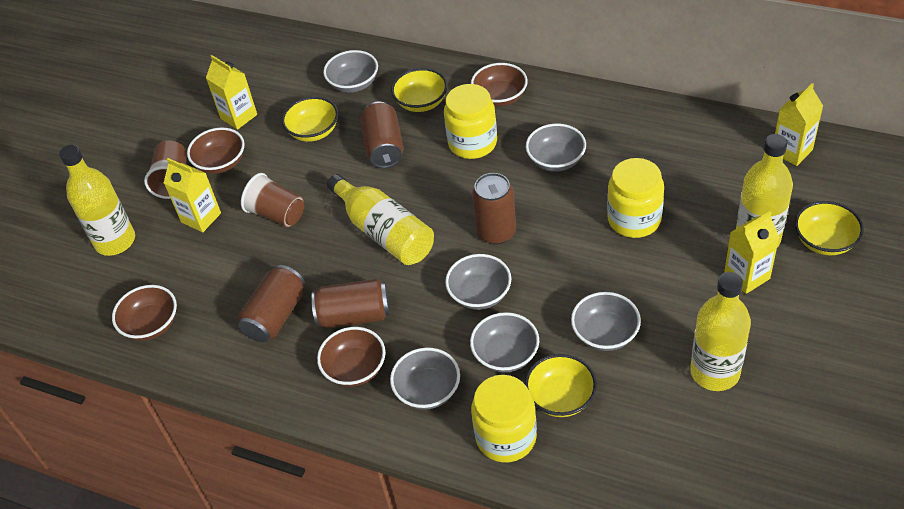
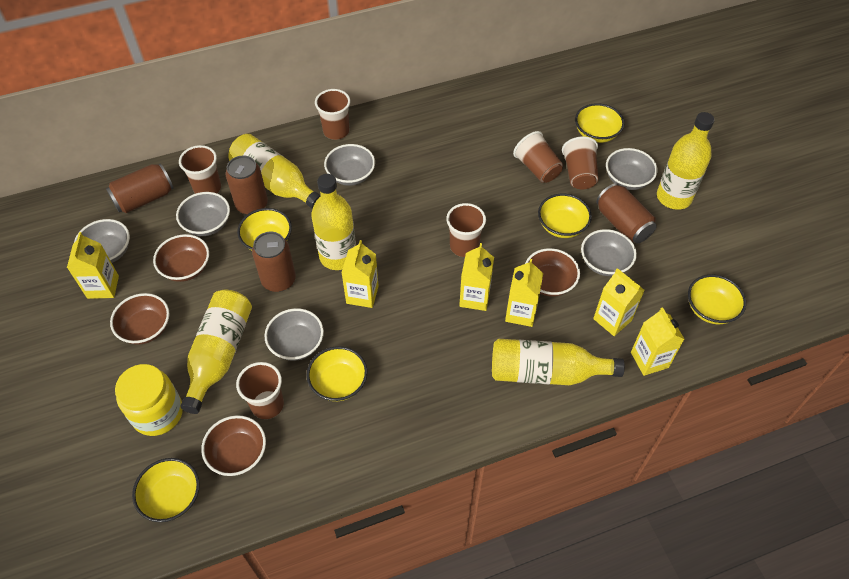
brown cup: 2 -> 6
yellow bottle: 4 -> 5
yellow bowl: 4 -> 6
yellow carton: 4 -> 6
yellow jar: 3 -> 1

